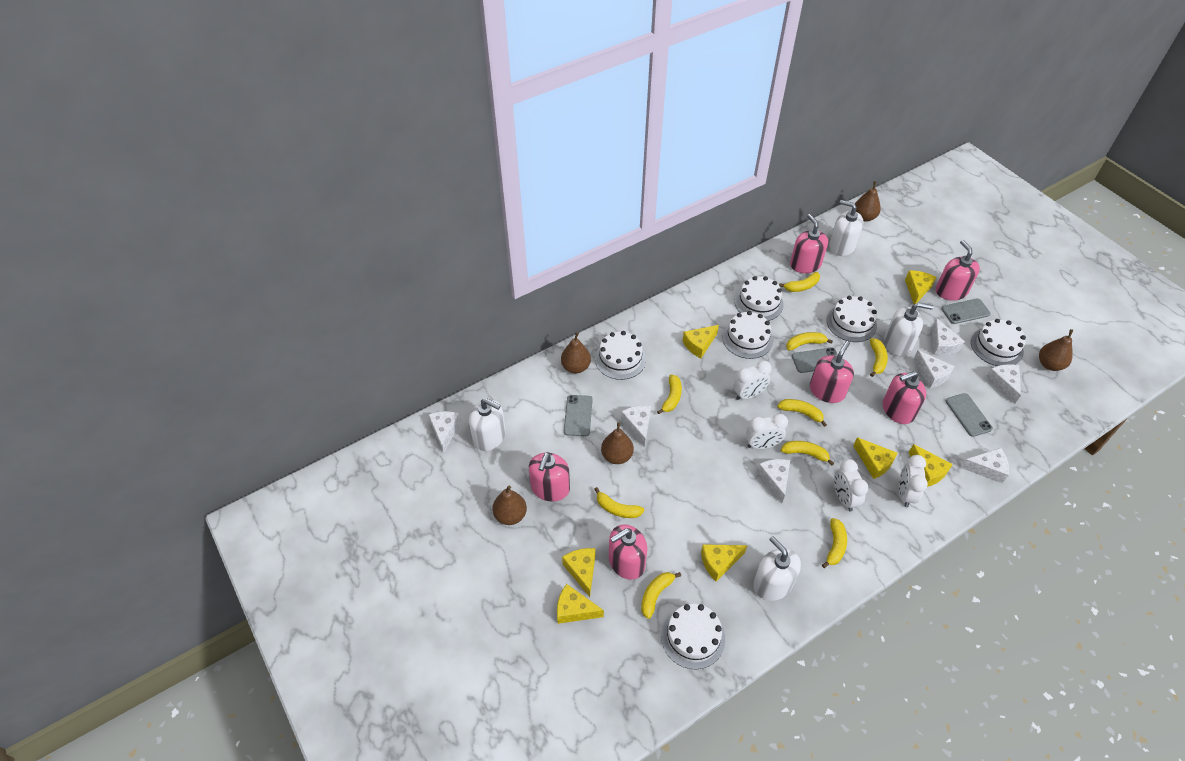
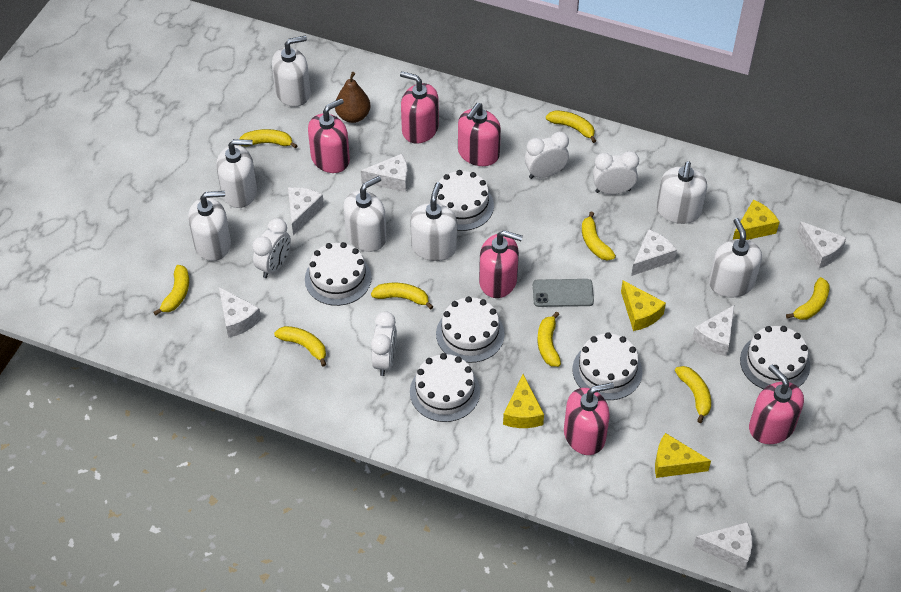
brown pear: 5 -> 1
grey phone: 4 -> 1
white soap dispenser: 4 -> 7
yellow cheese: 7 -> 4

